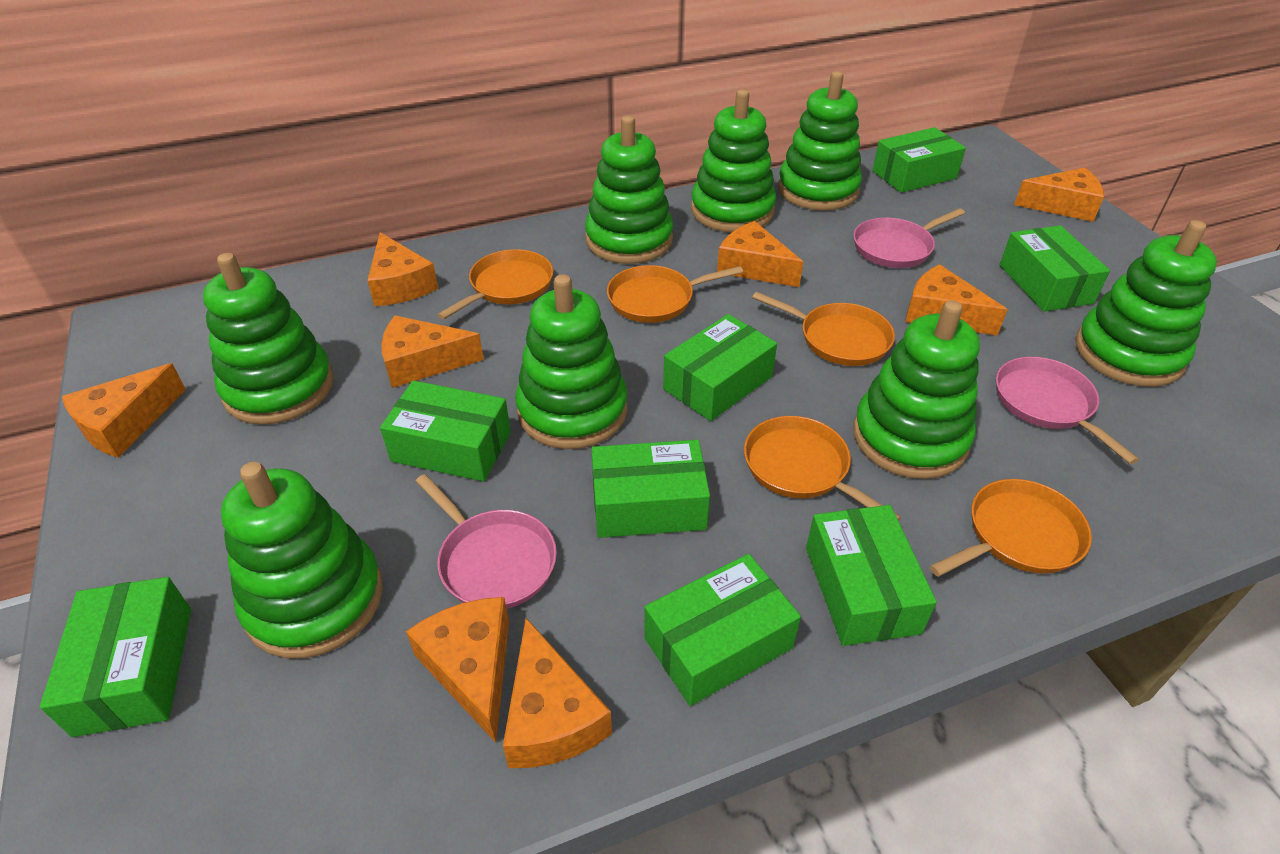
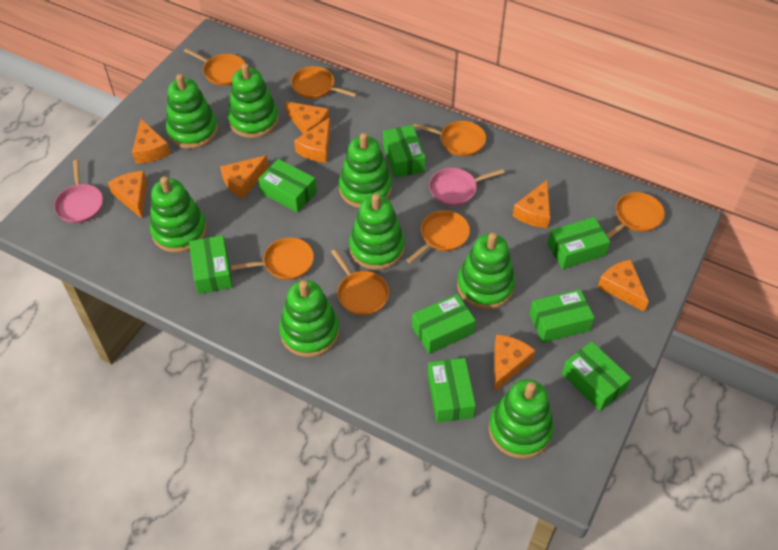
orange pan: 5 -> 7
pink pan: 3 -> 2

